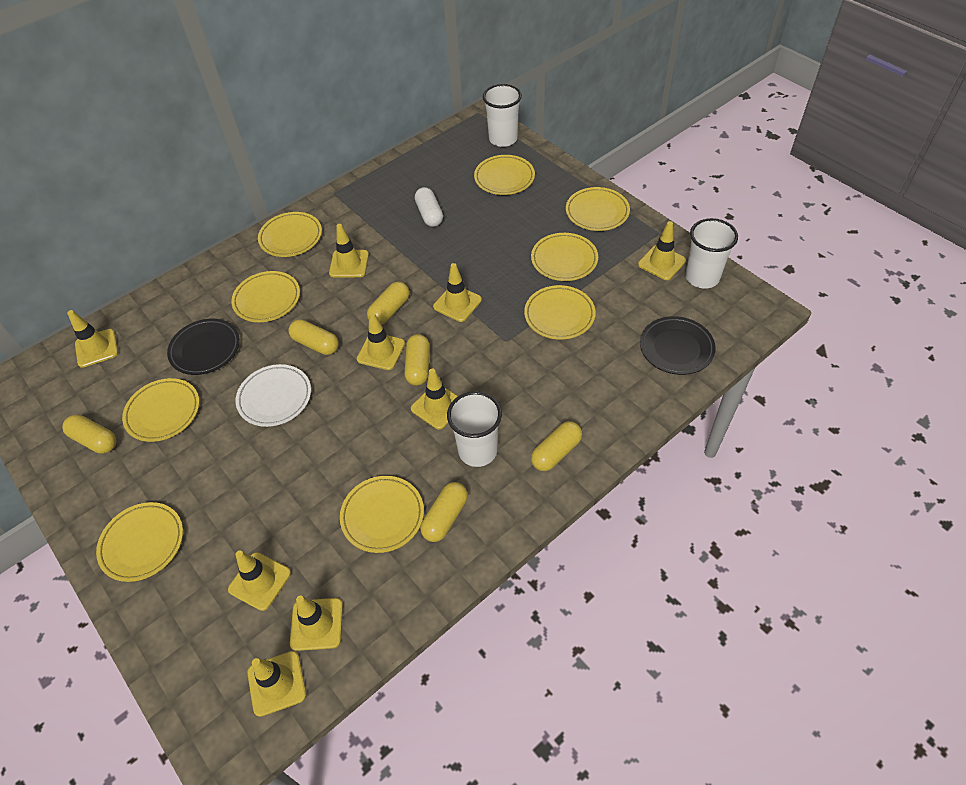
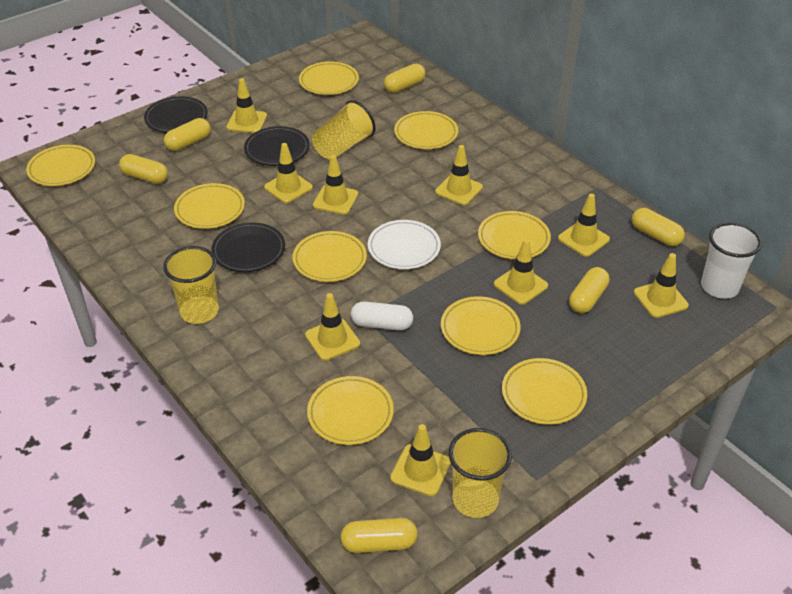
black plate: 2 -> 3
white cup: 3 -> 1
yellow cup: 0 -> 3

